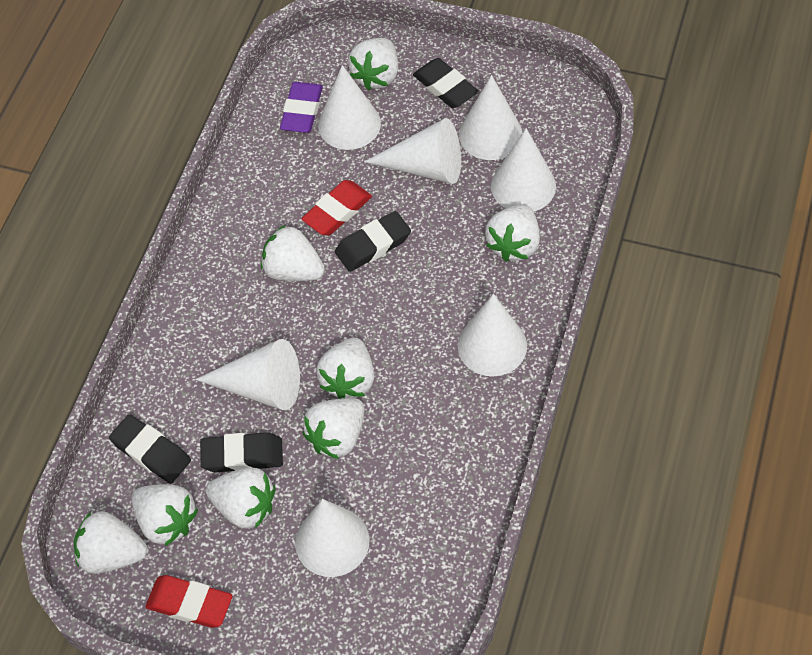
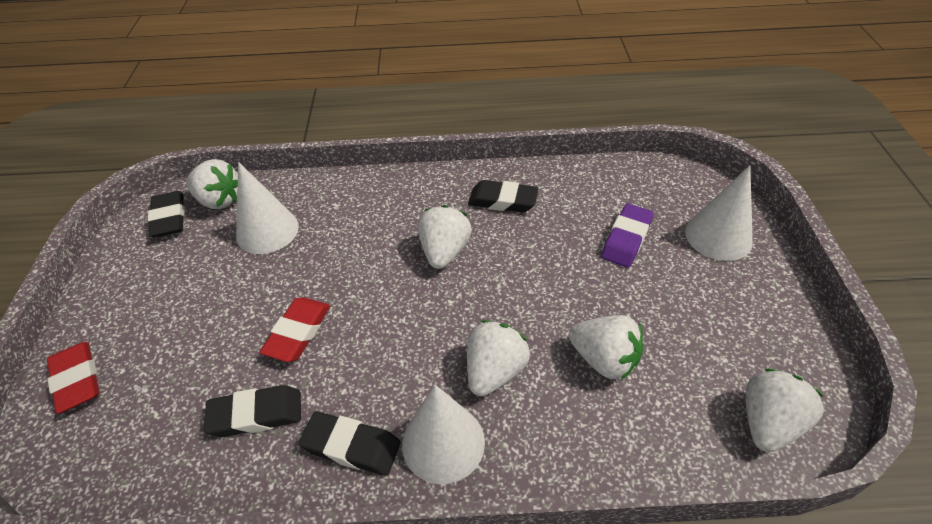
white cone: 7 -> 3
white strawberry: 8 -> 5

